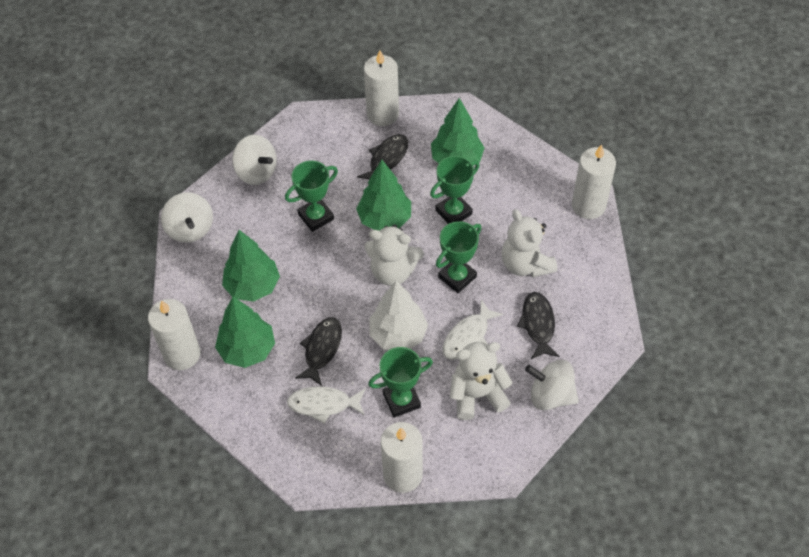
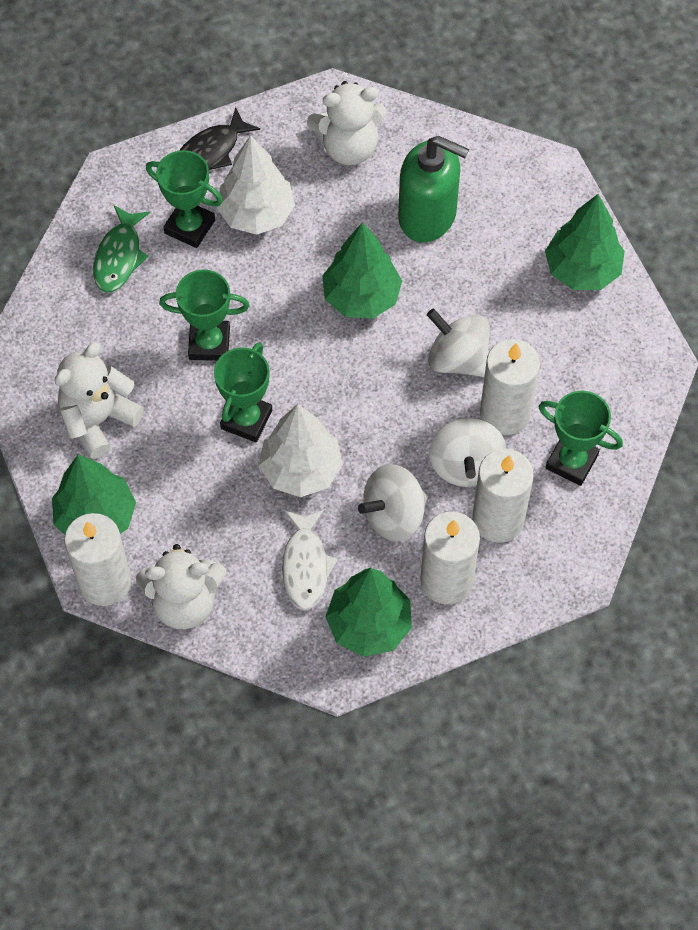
black fish: 3 -> 1
green fish: 0 -> 1
green soap dispenser: 0 -> 1
white fish: 2 -> 1
white tree: 1 -> 2

